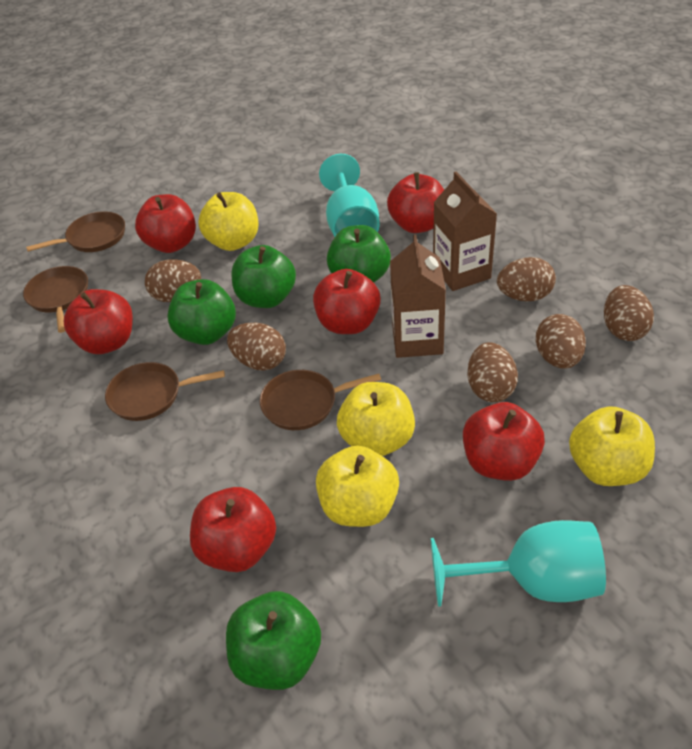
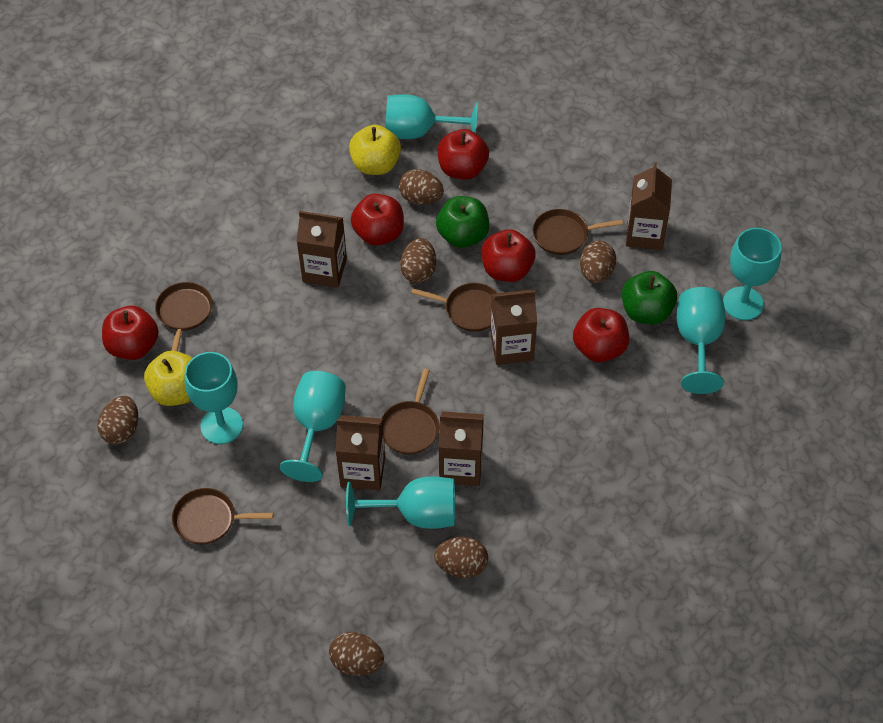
brown carton: 2 -> 5
brown pan: 4 -> 5
green apple: 4 -> 2
red apple: 6 -> 5
turquoise goblet: 2 -> 6
yellow apple: 4 -> 2

